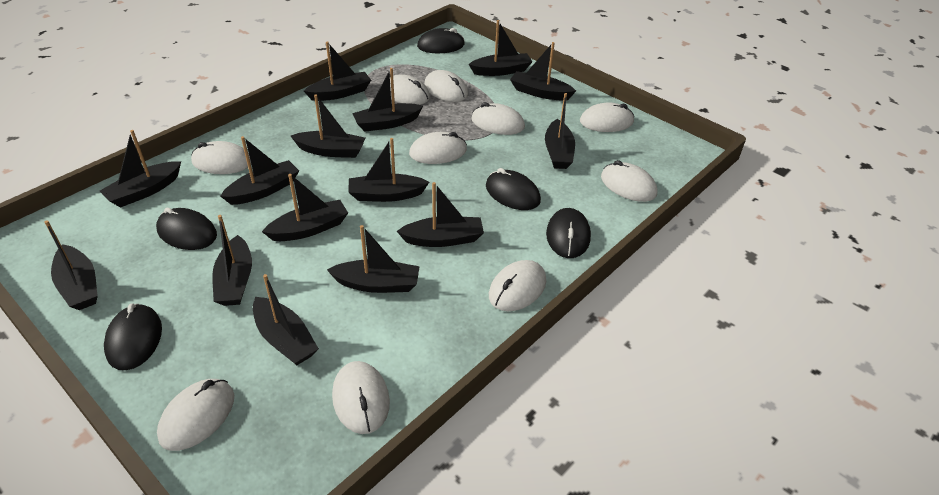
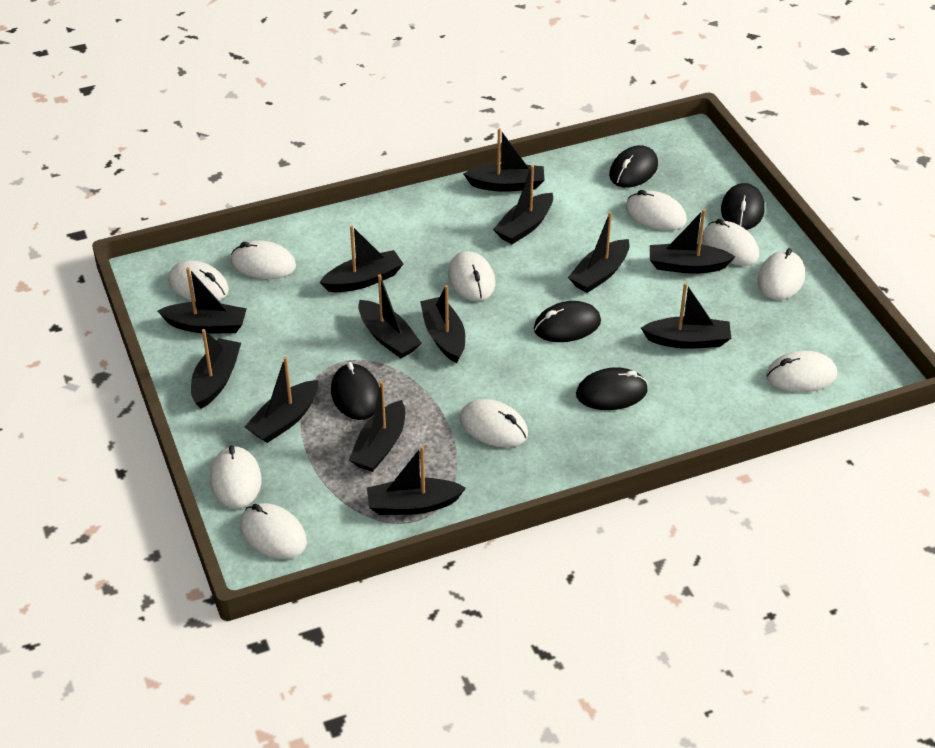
black boat: 15 -> 13

